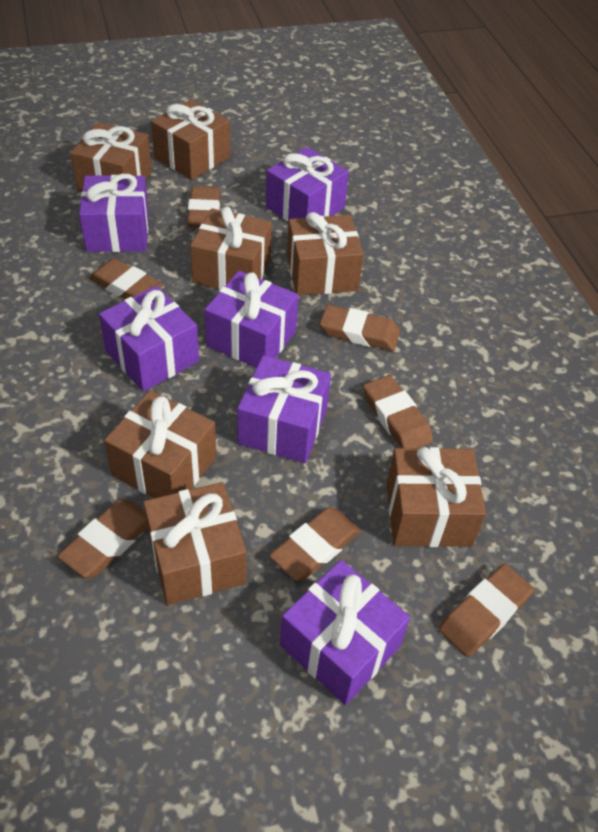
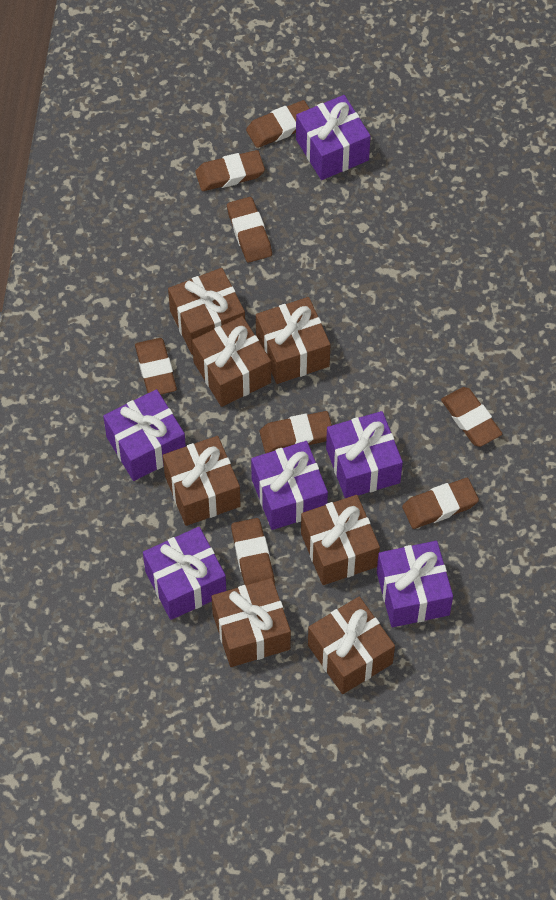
brown eraser: 7 -> 8

